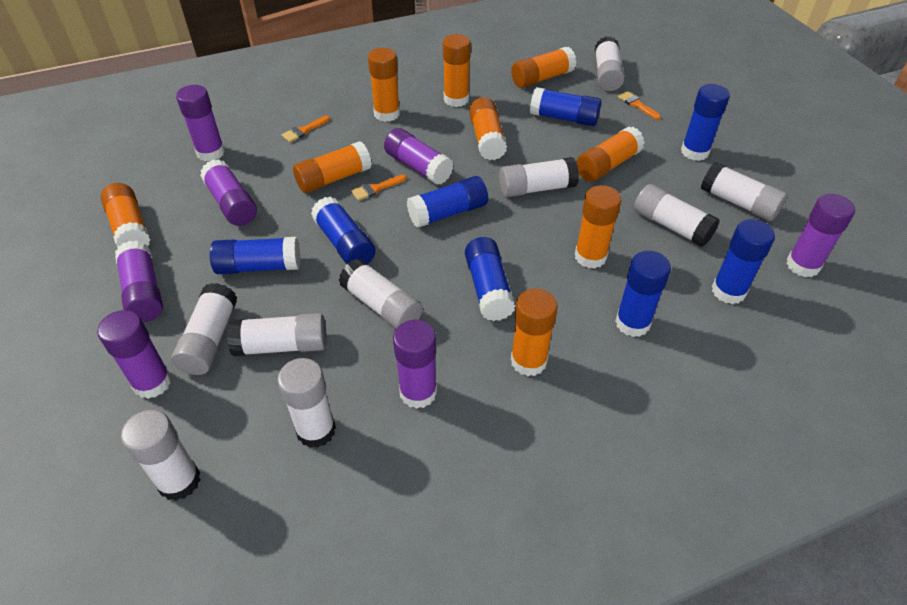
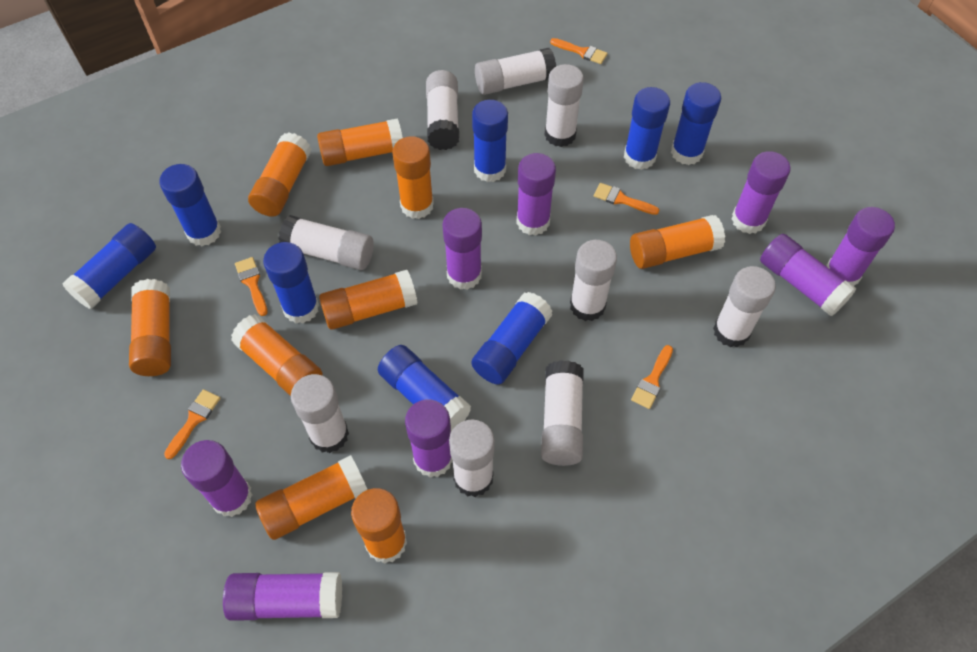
orange brush: 3 -> 5
purple glue stick: 7 -> 8

